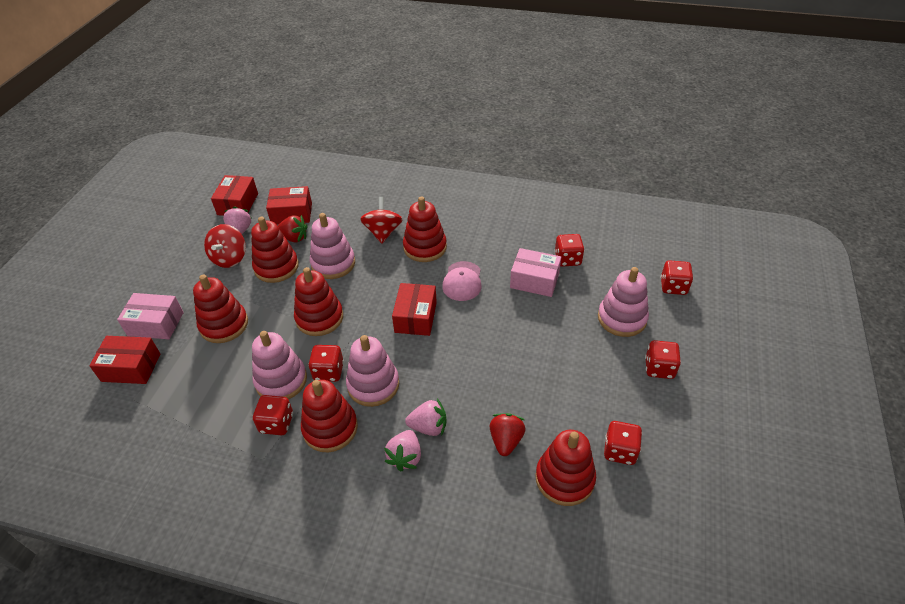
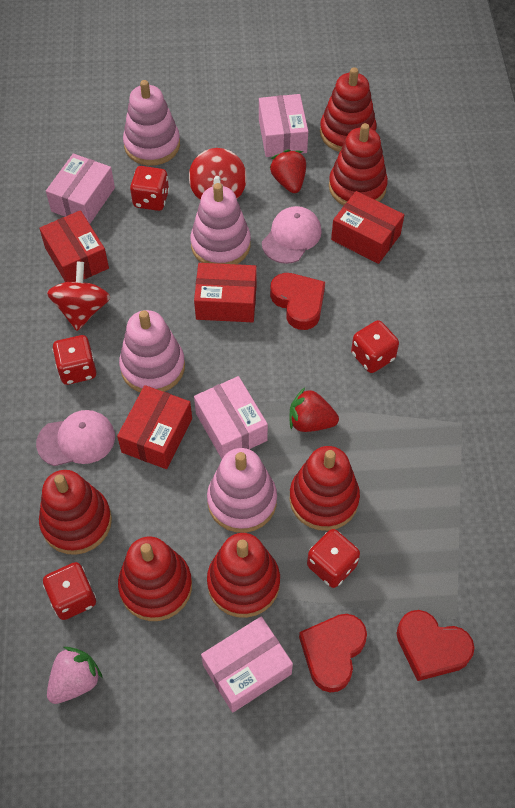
pink box: 2 -> 4
pink cap: 1 -> 2
pink strawberry: 3 -> 1
red dice: 6 -> 5
red heart: 0 -> 3

